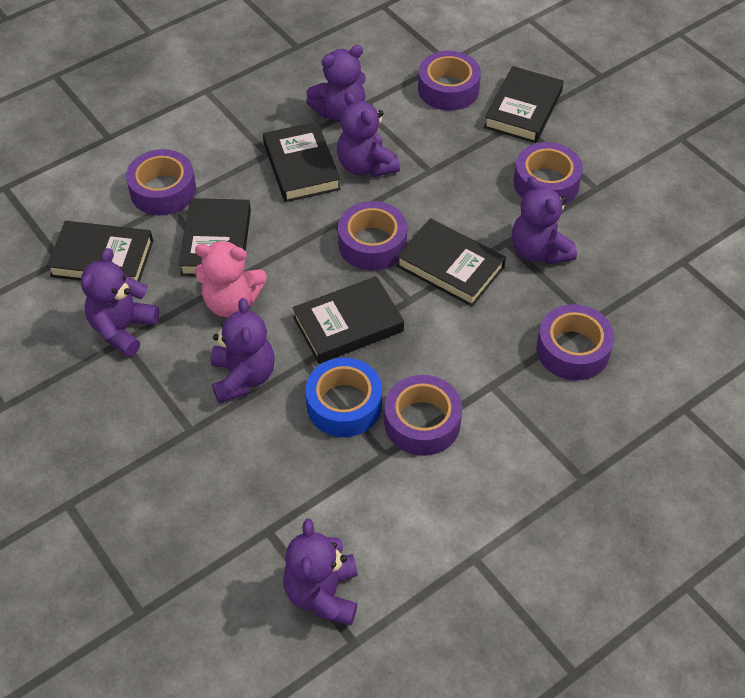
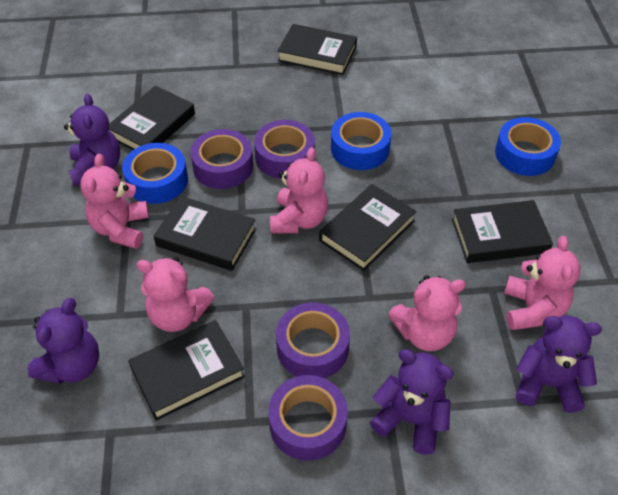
blue tape: 1 -> 3
pink teddy bear: 1 -> 5
purple tape: 6 -> 4
purple teddy bear: 6 -> 4

